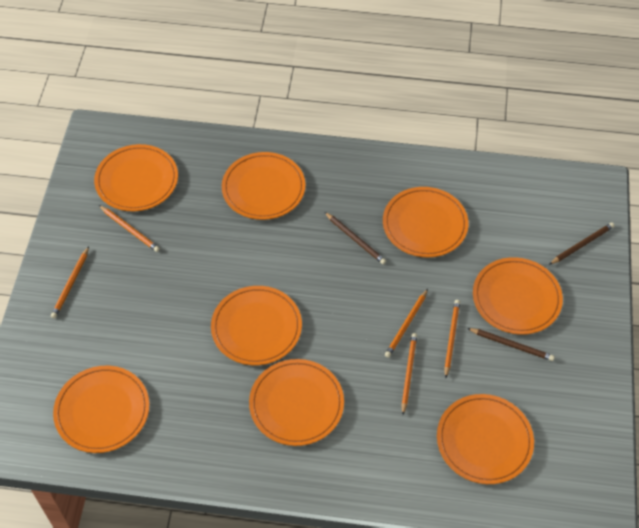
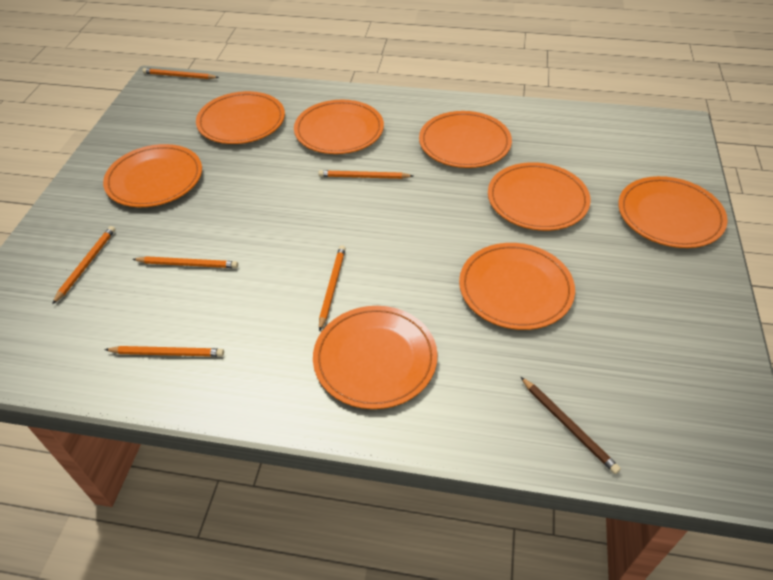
brown pencil: 3 -> 1
orange pencil: 5 -> 6

